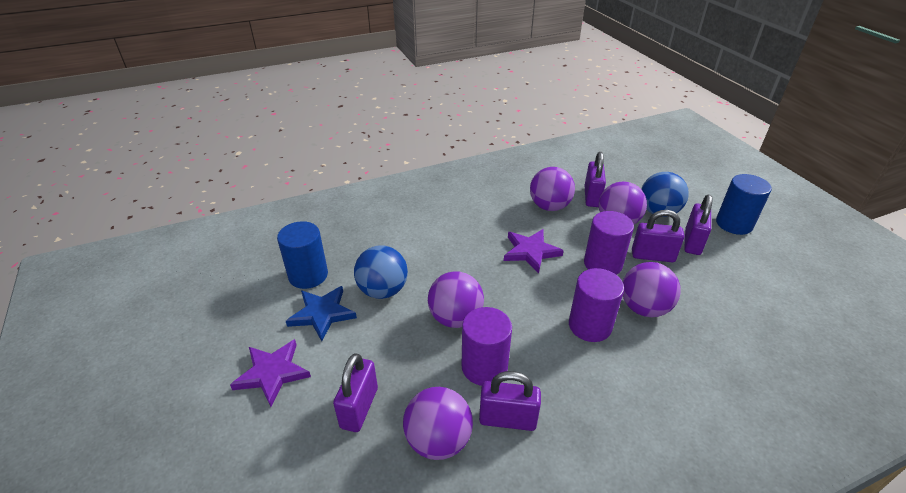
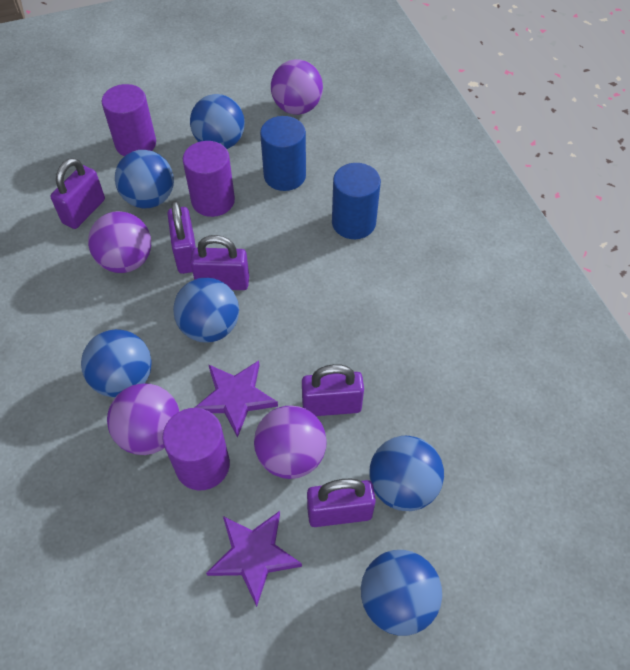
blue ball: 2 -> 6
blue star: 1 -> 0
purple ball: 5 -> 4

